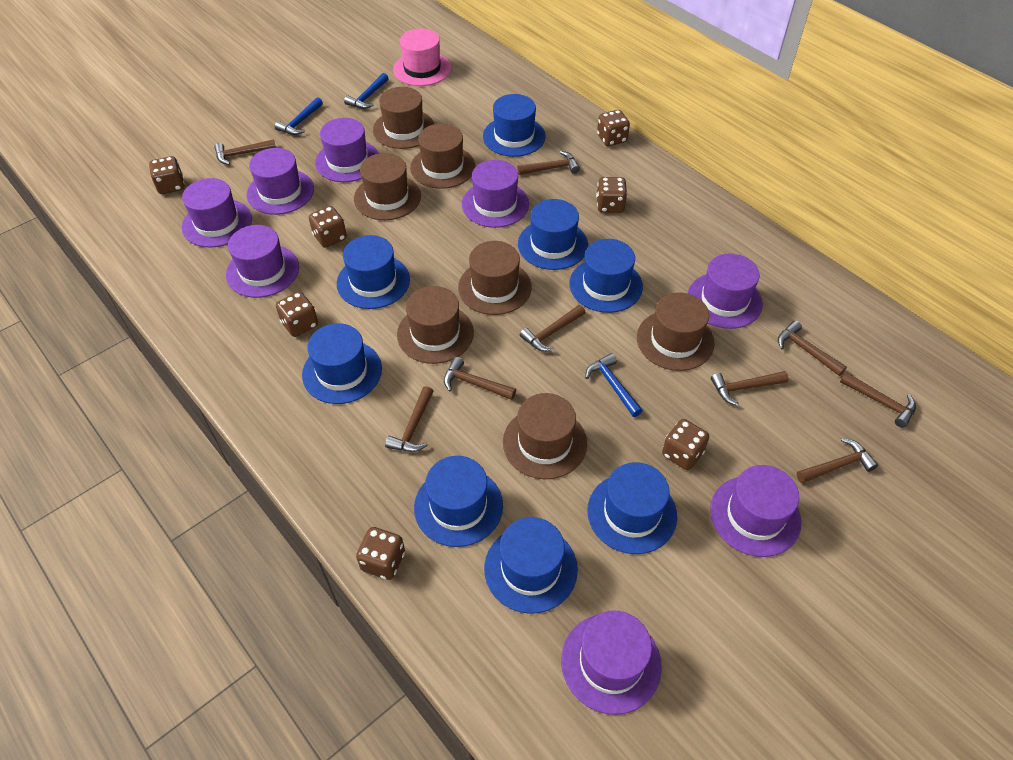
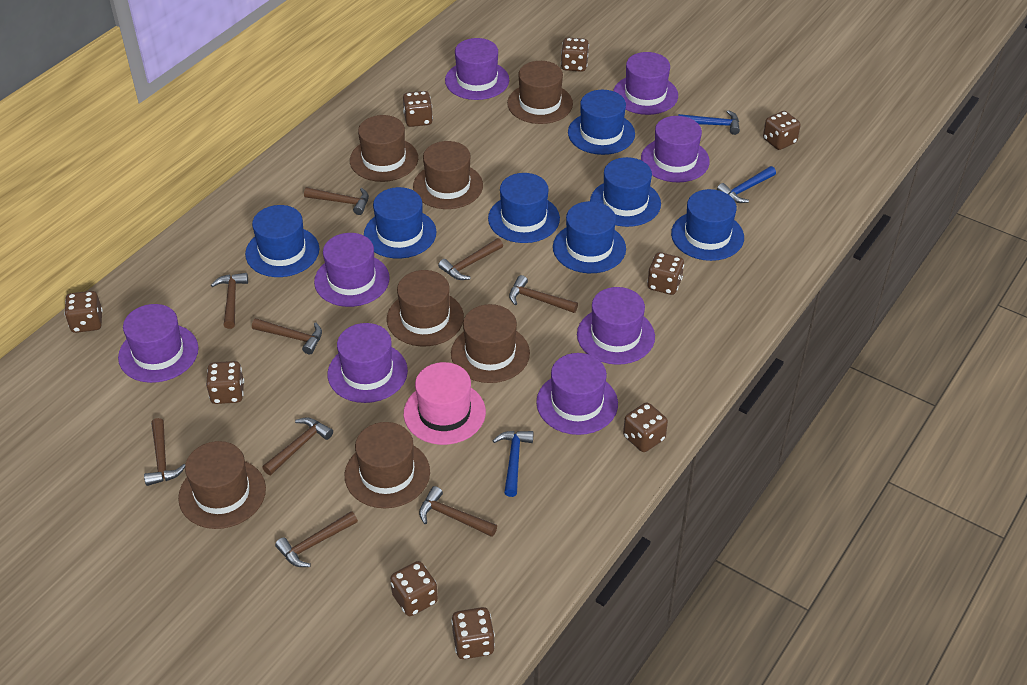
blue hat: 8 -> 7
brown dice: 7 -> 9

